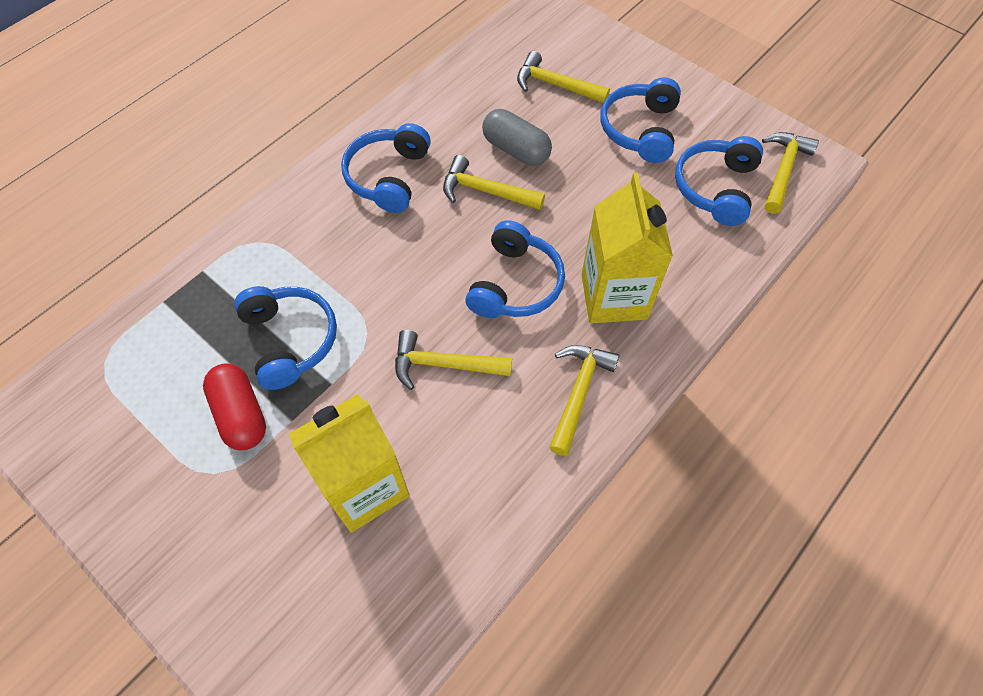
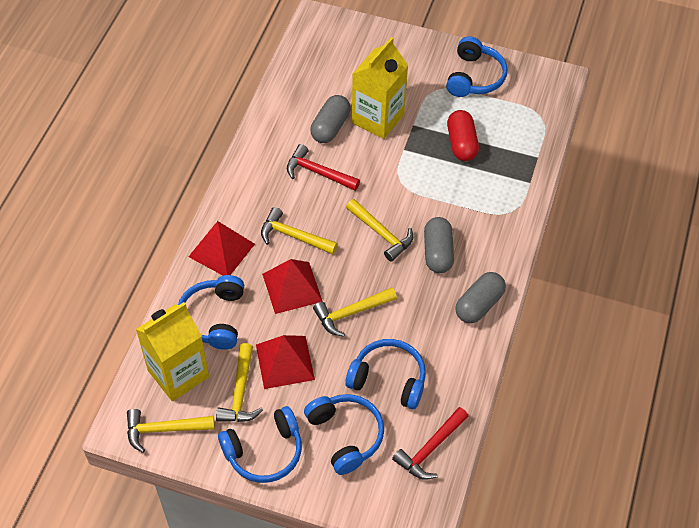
grey capsule: 1 -> 3
red hammer: 0 -> 2
red pyramid: 0 -> 3

